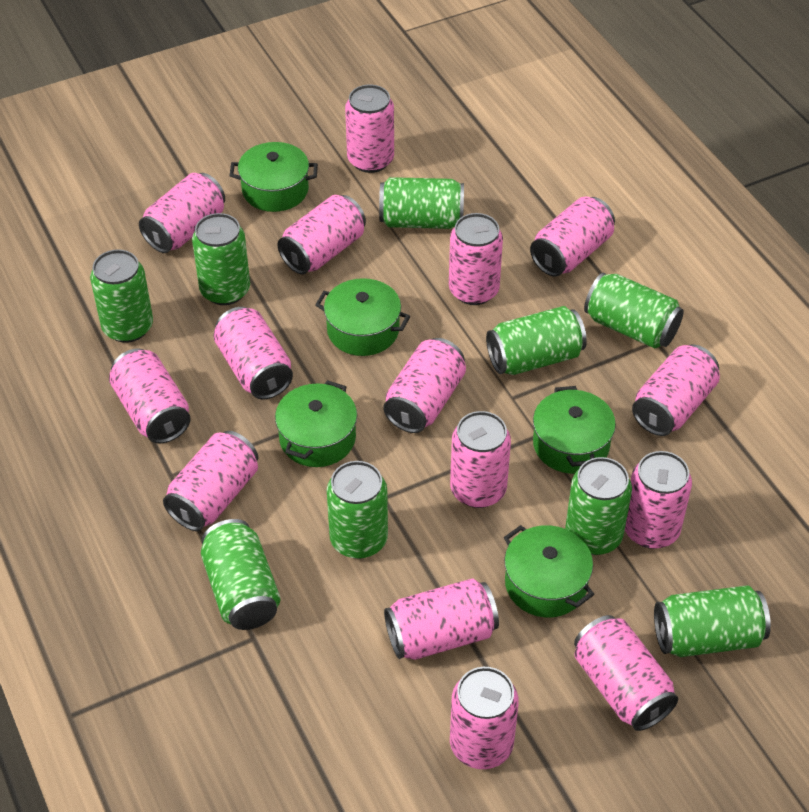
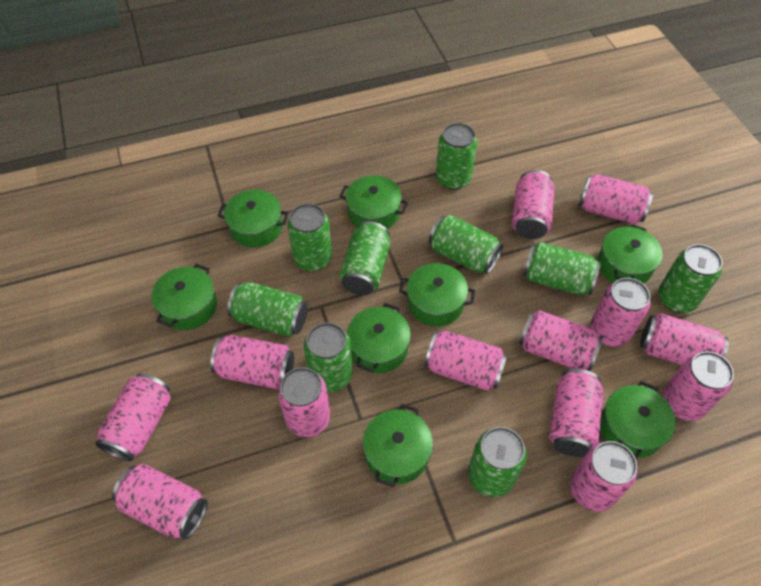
green pot: 5 -> 8
pink can: 15 -> 13

